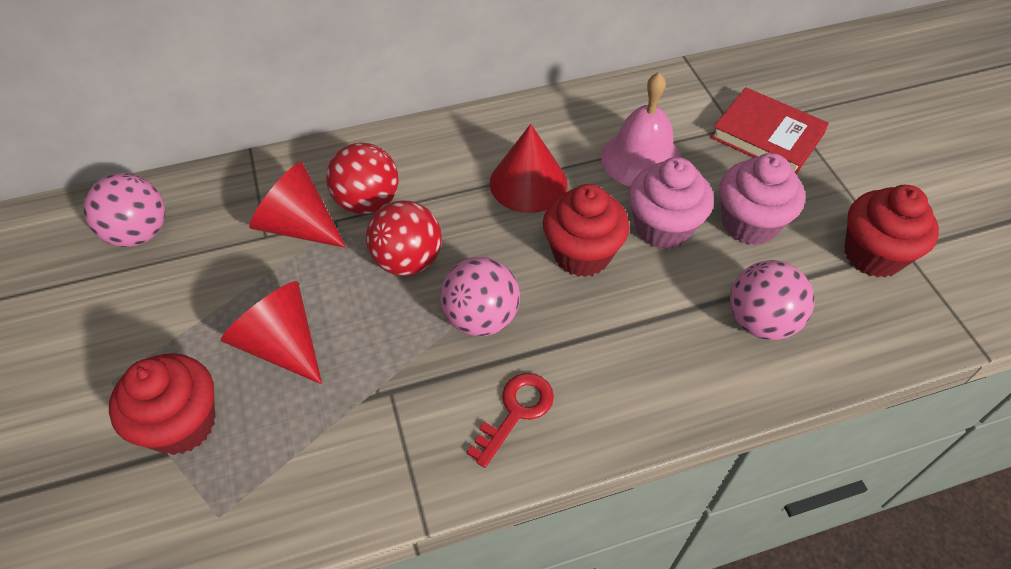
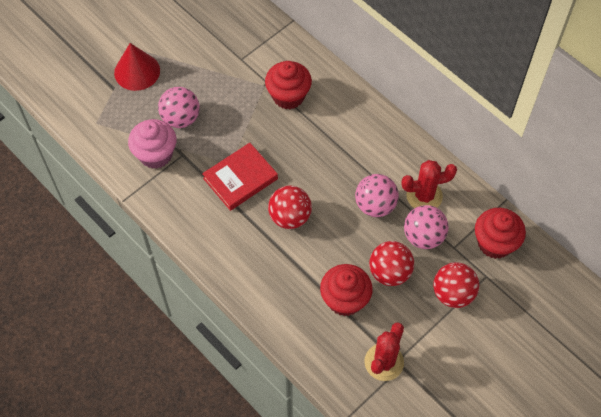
pink bell: 1 -> 0
pink cupcake: 2 -> 1
red ball: 2 -> 3
red cactus: 0 -> 2
red cone: 3 -> 1
red key: 1 -> 0

